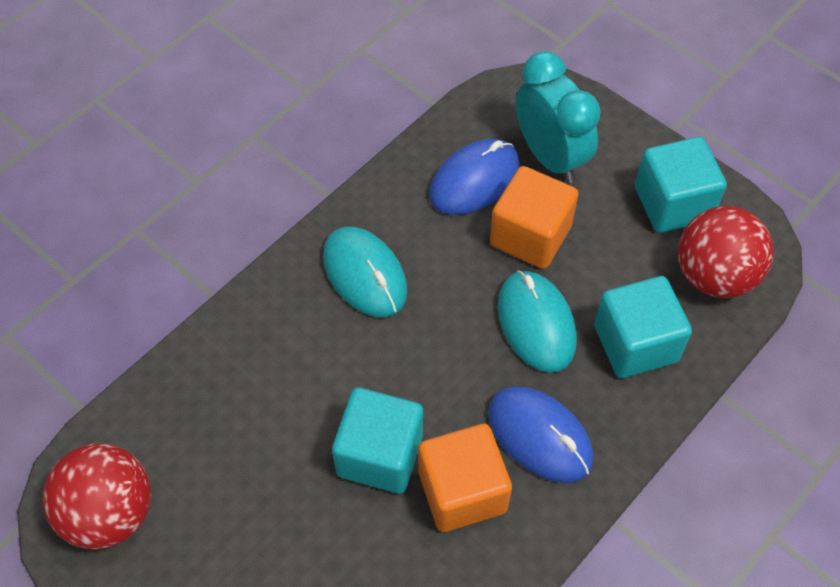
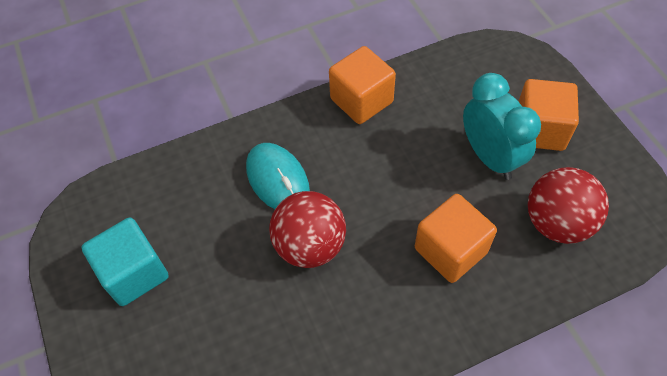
blue mouse: 2 -> 0
orange cube: 2 -> 3
turquoise cube: 3 -> 1
turquoise mouse: 2 -> 1

